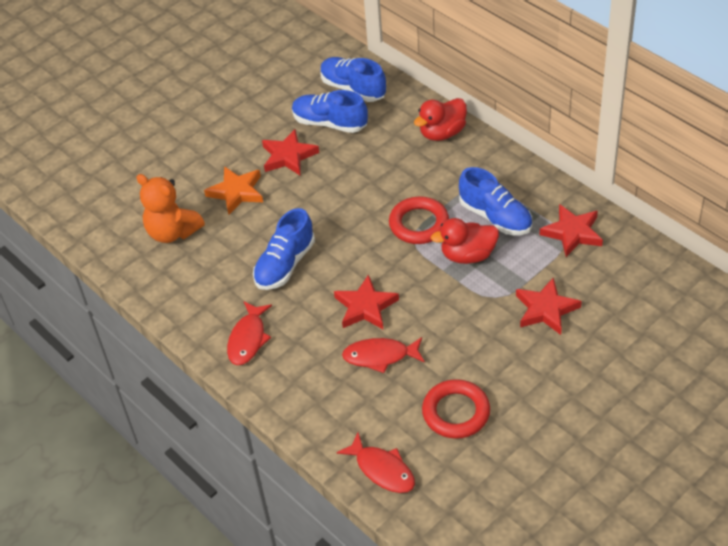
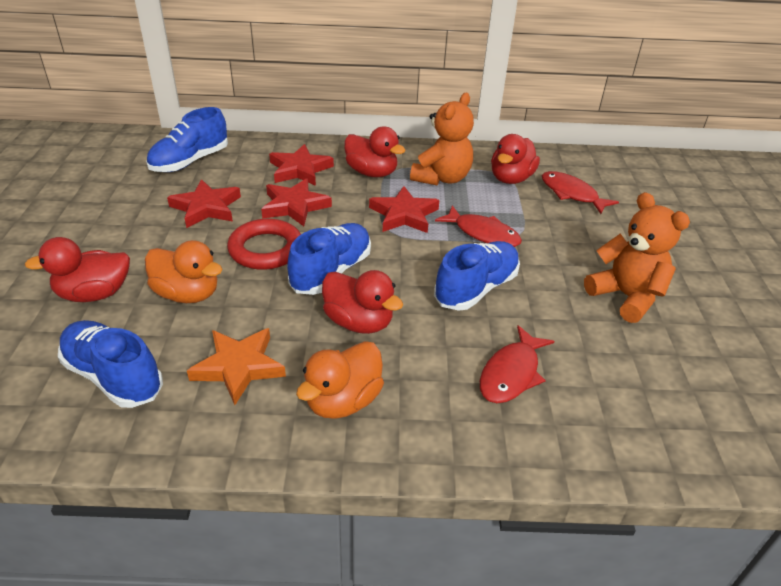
orange duck: 0 -> 2
orange teddy bear: 1 -> 2
red duck: 2 -> 4
red ring: 2 -> 1

